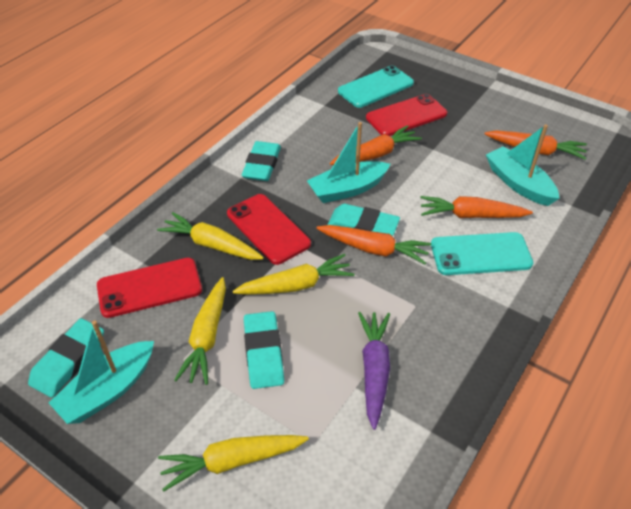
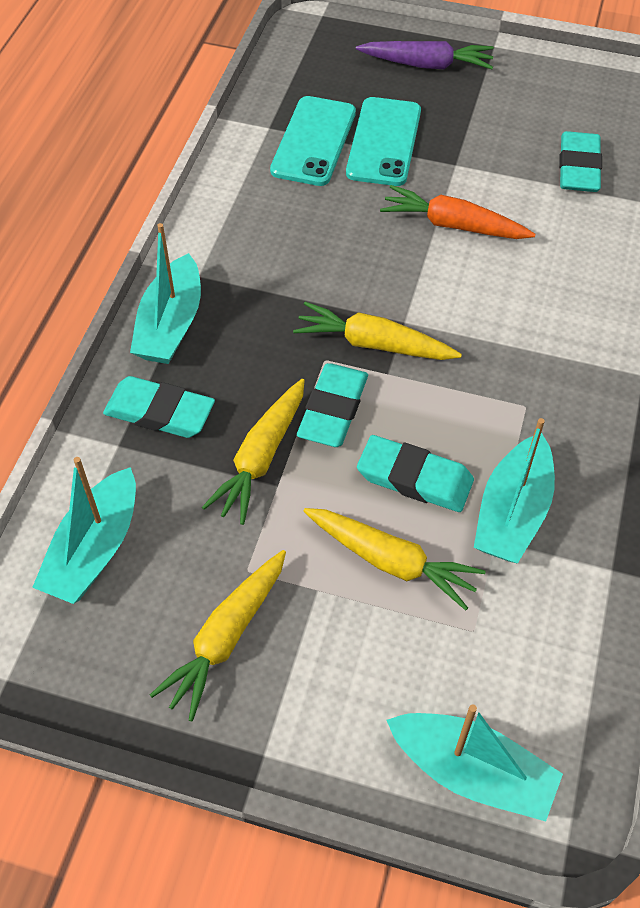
orange carrot: 4 -> 1
red phone: 3 -> 0
turquoise boat: 3 -> 4

